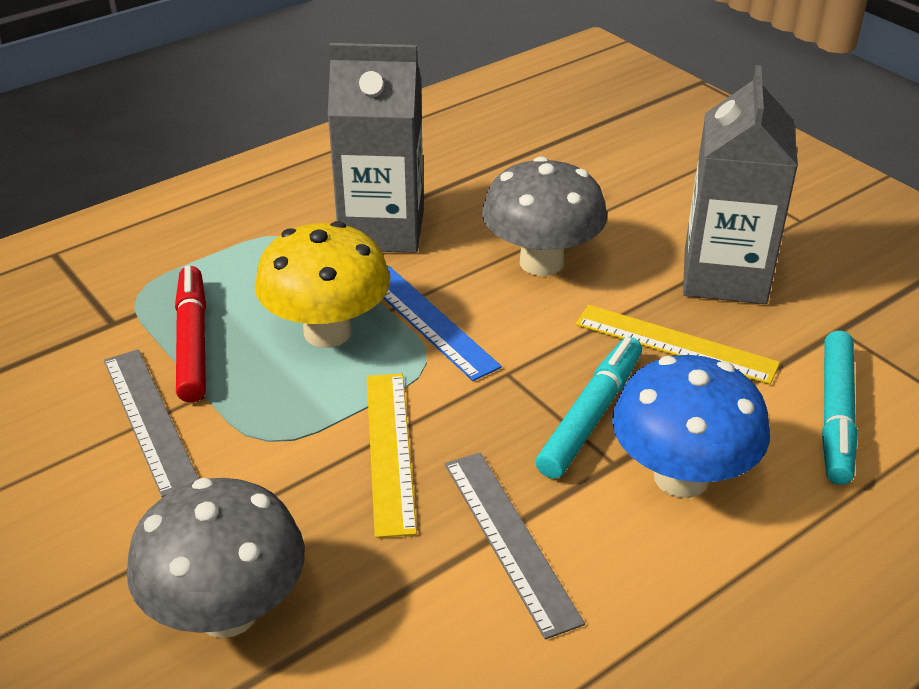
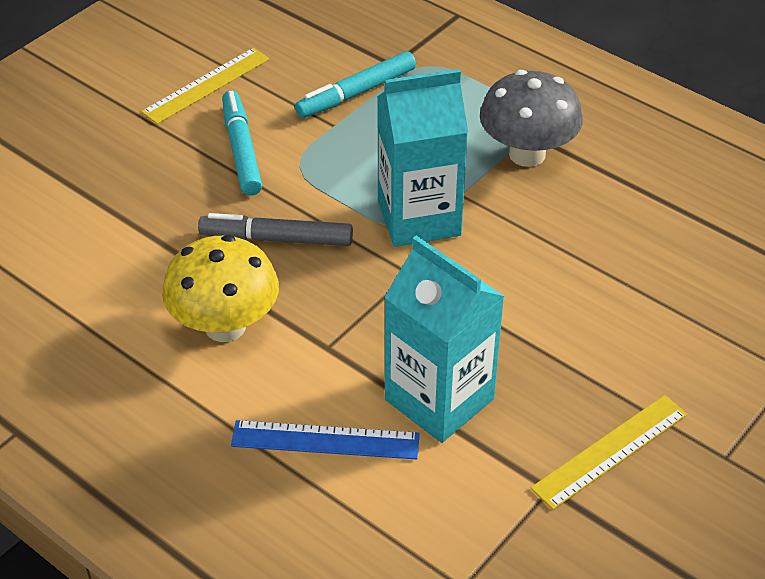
blue mushroom: 1 -> 0
grey carton: 2 -> 0
grey marker: 0 -> 1
grey mushroom: 2 -> 1
grey ruler: 2 -> 0
red marker: 1 -> 0
turquoise carton: 0 -> 2

